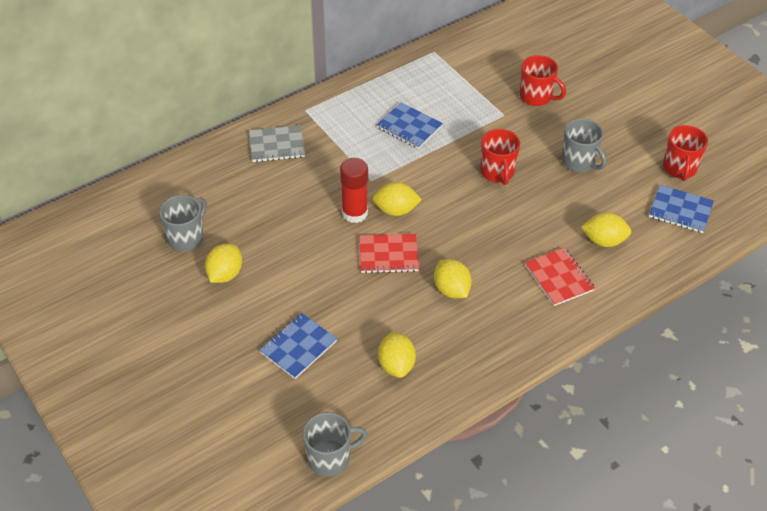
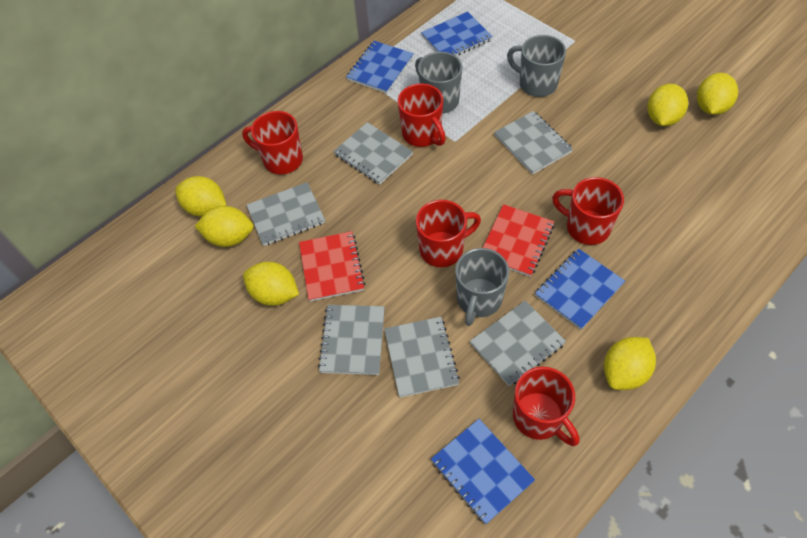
blue notebook: 3 -> 4
grey notebook: 1 -> 6
red glue stick: 1 -> 0
red mug: 3 -> 5
yellow lemon: 5 -> 6

